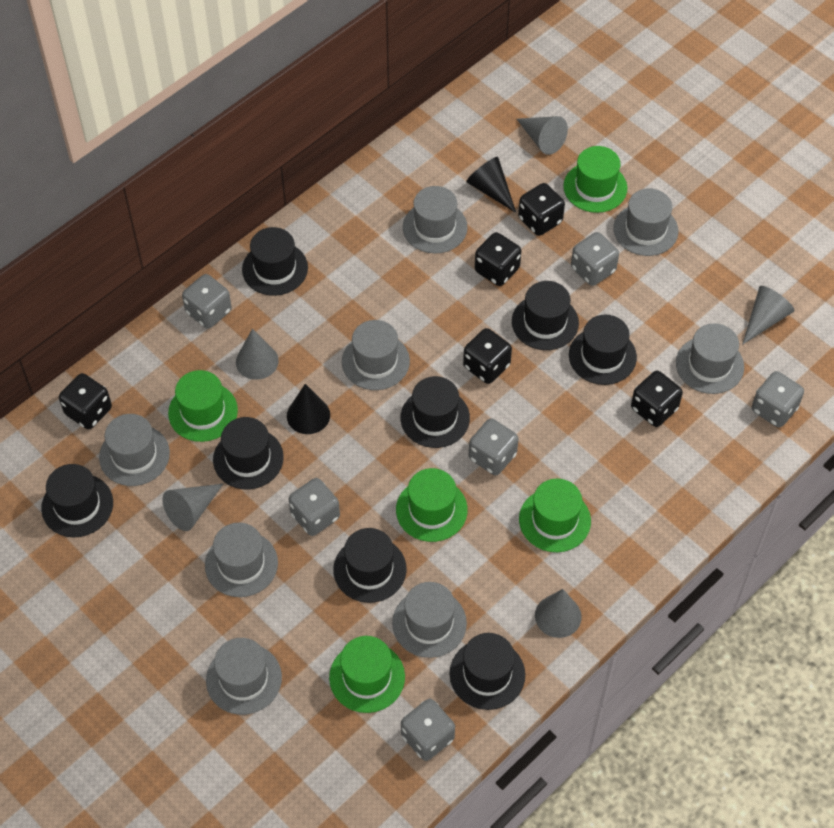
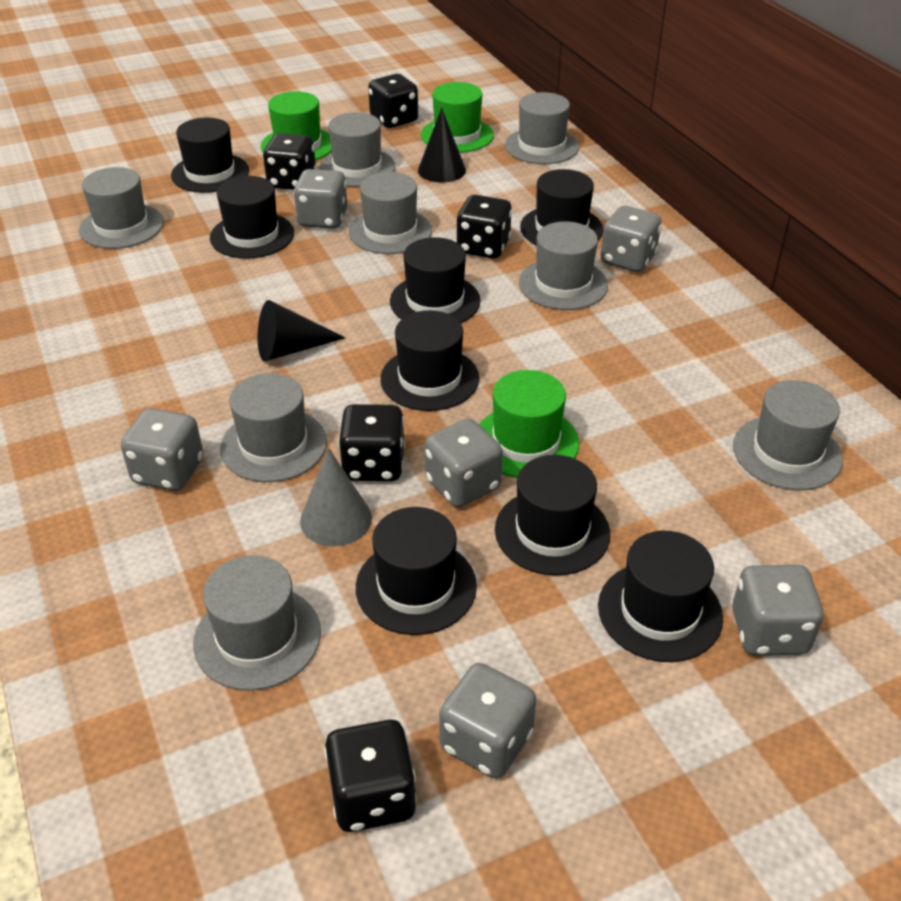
green hat: 5 -> 3
grey cone: 5 -> 1

